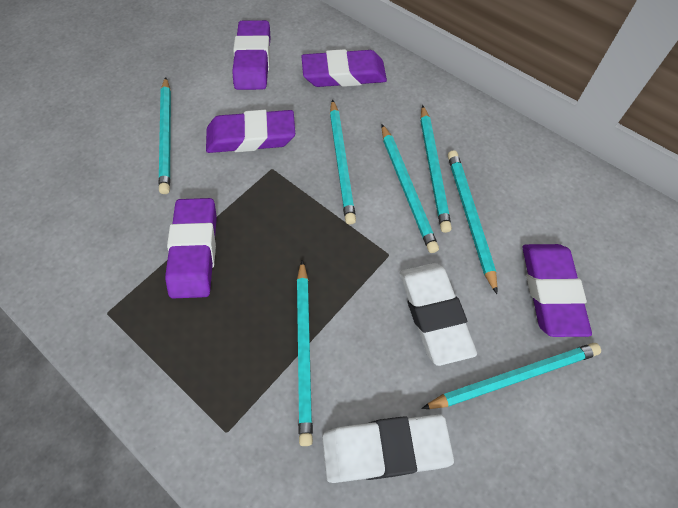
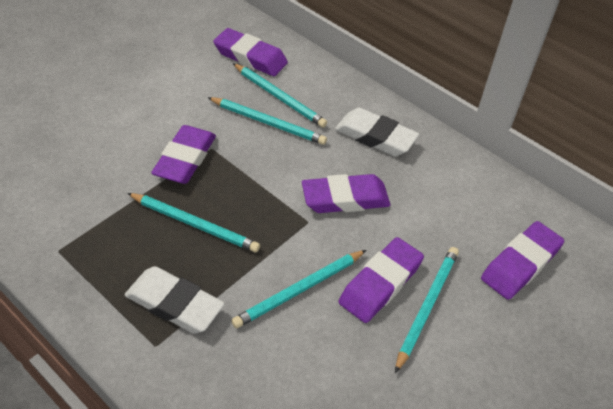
turquoise pencil: 7 -> 5

